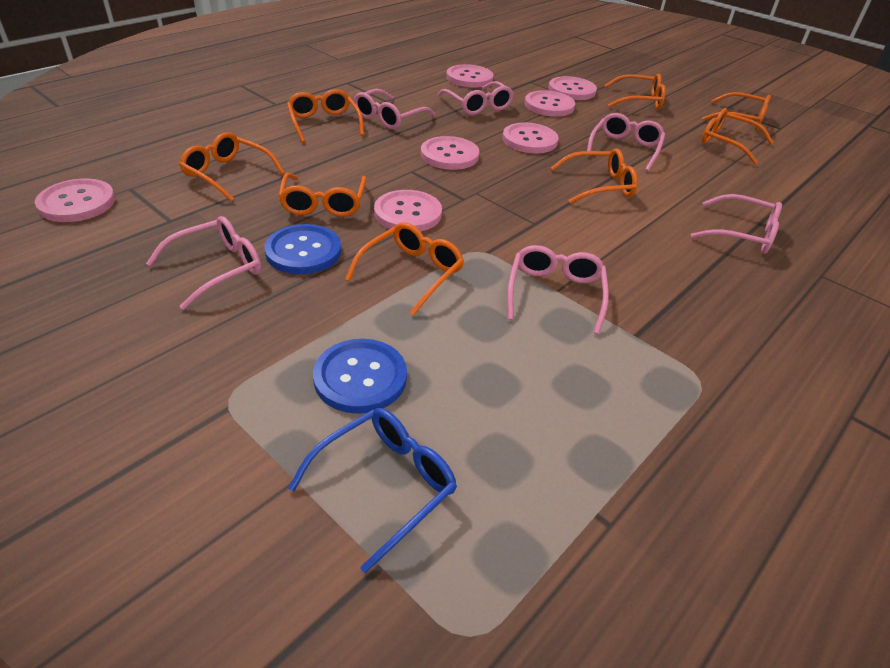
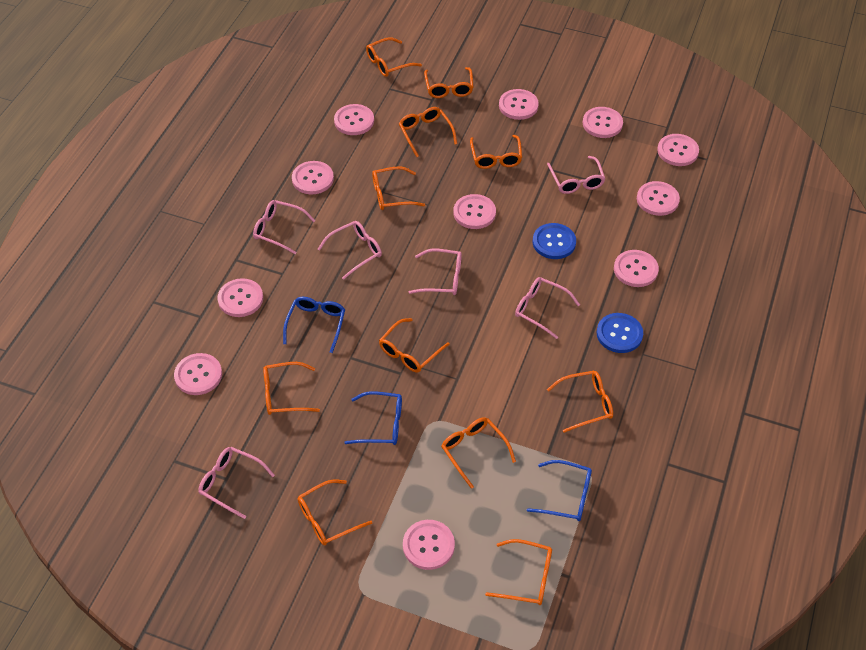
blue glasses: 1 -> 3
orange glasses: 8 -> 11
pink button: 7 -> 11

